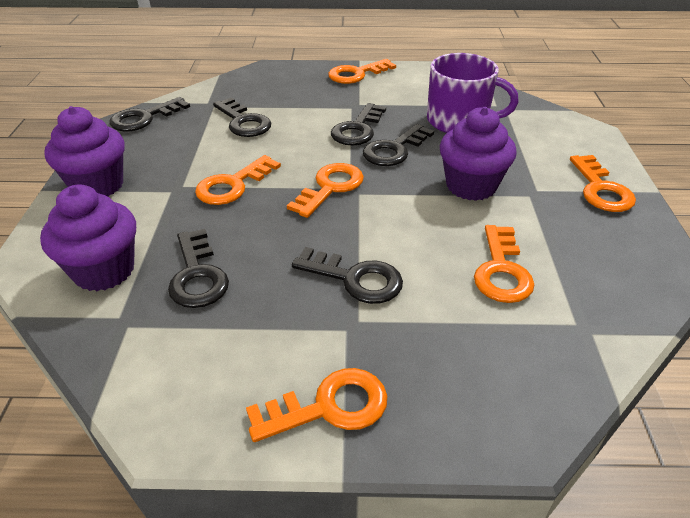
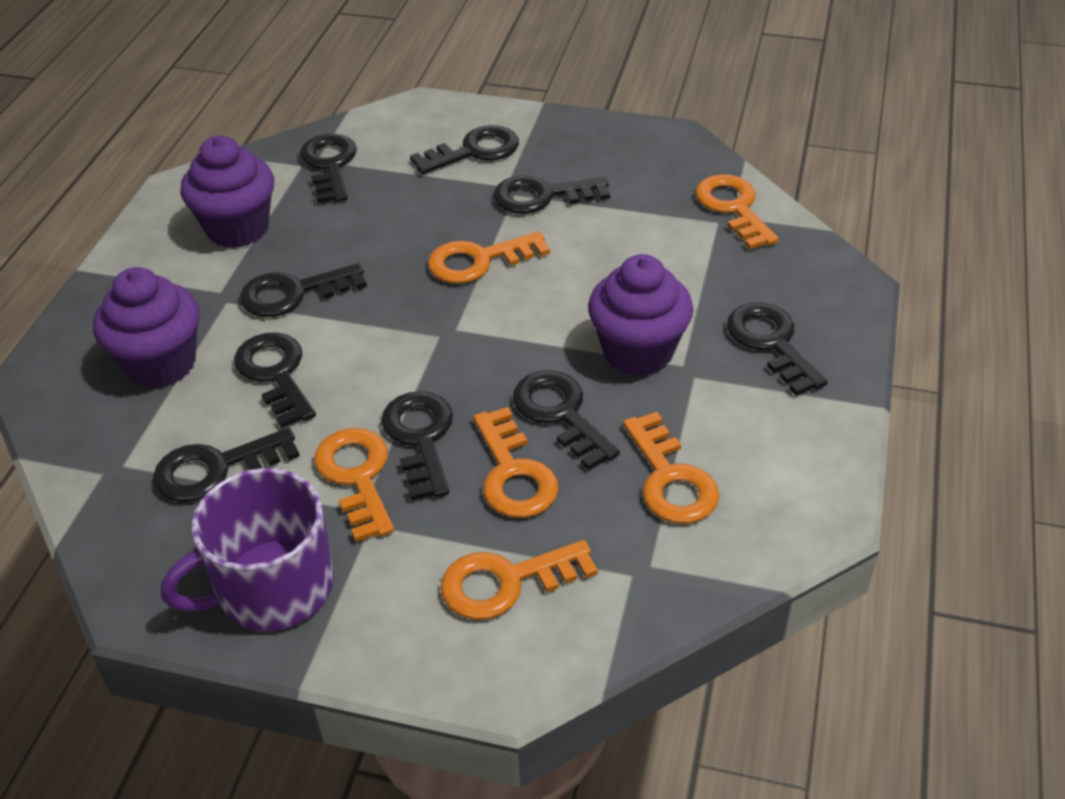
black key: 6 -> 9

